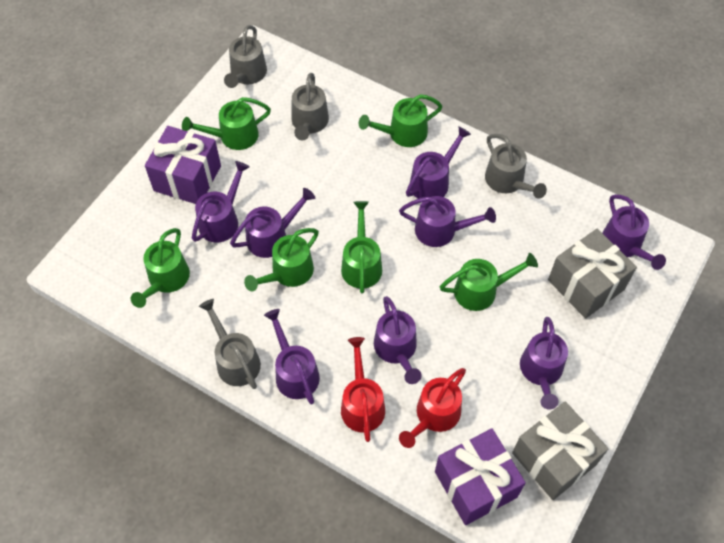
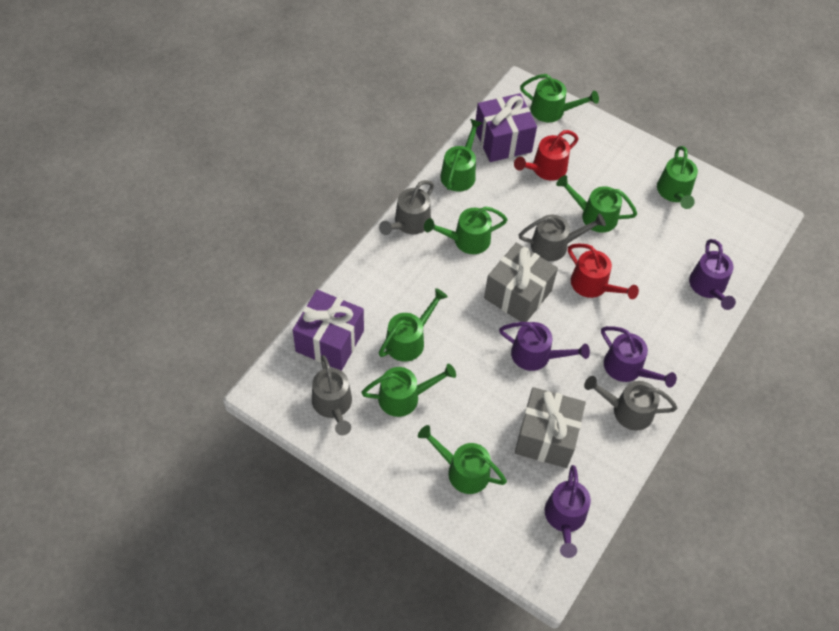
green watering can: 6 -> 8
purple watering can: 8 -> 4

